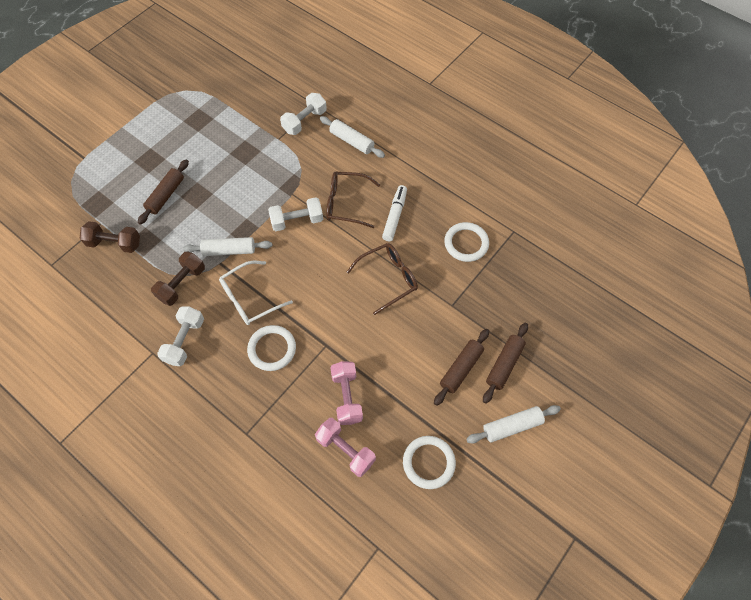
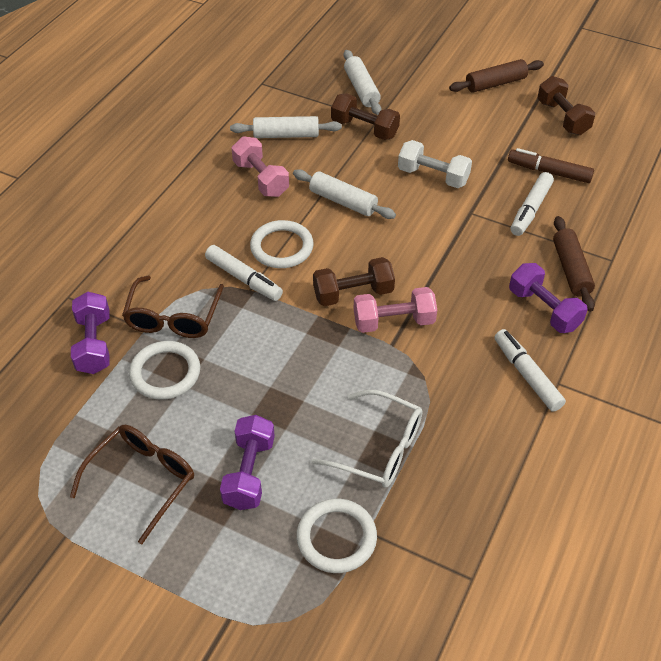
brown dumbbell: 2 -> 3
brown marker: 0 -> 1
brown rolling pin: 3 -> 2
purple dumbbell: 0 -> 3
white dumbbell: 3 -> 1
white marker: 1 -> 3

